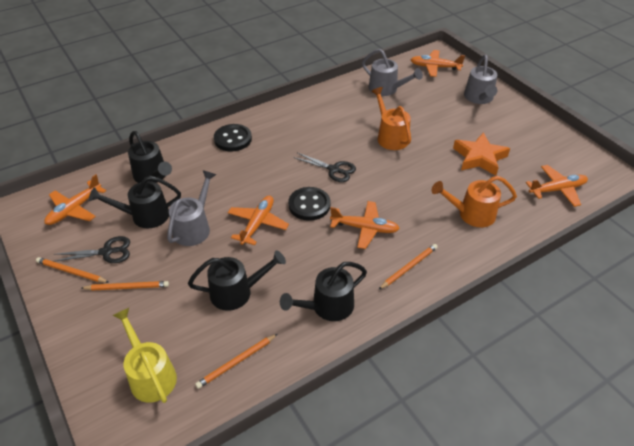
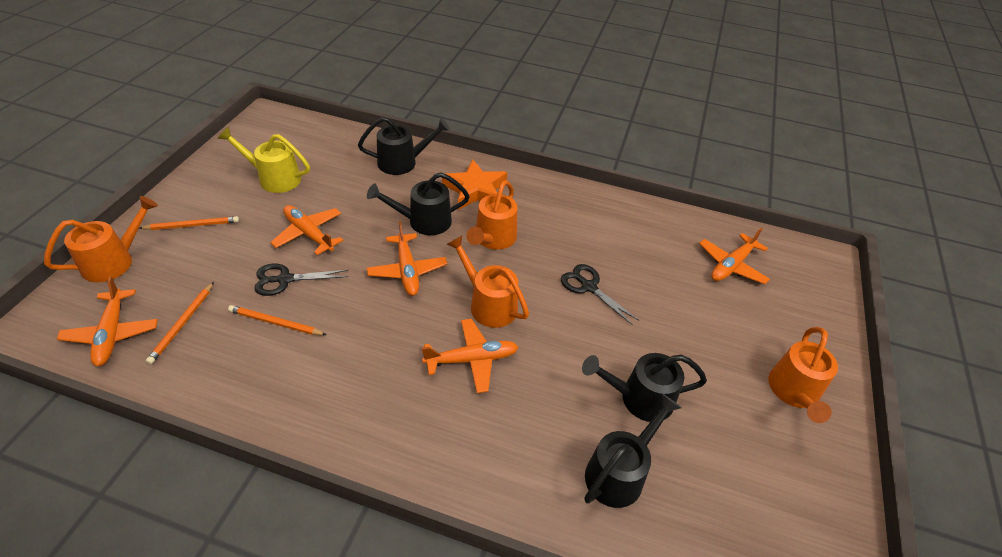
black button: 2 -> 0
grey watering can: 3 -> 0
orange pencil: 4 -> 3
orange watering can: 2 -> 4

